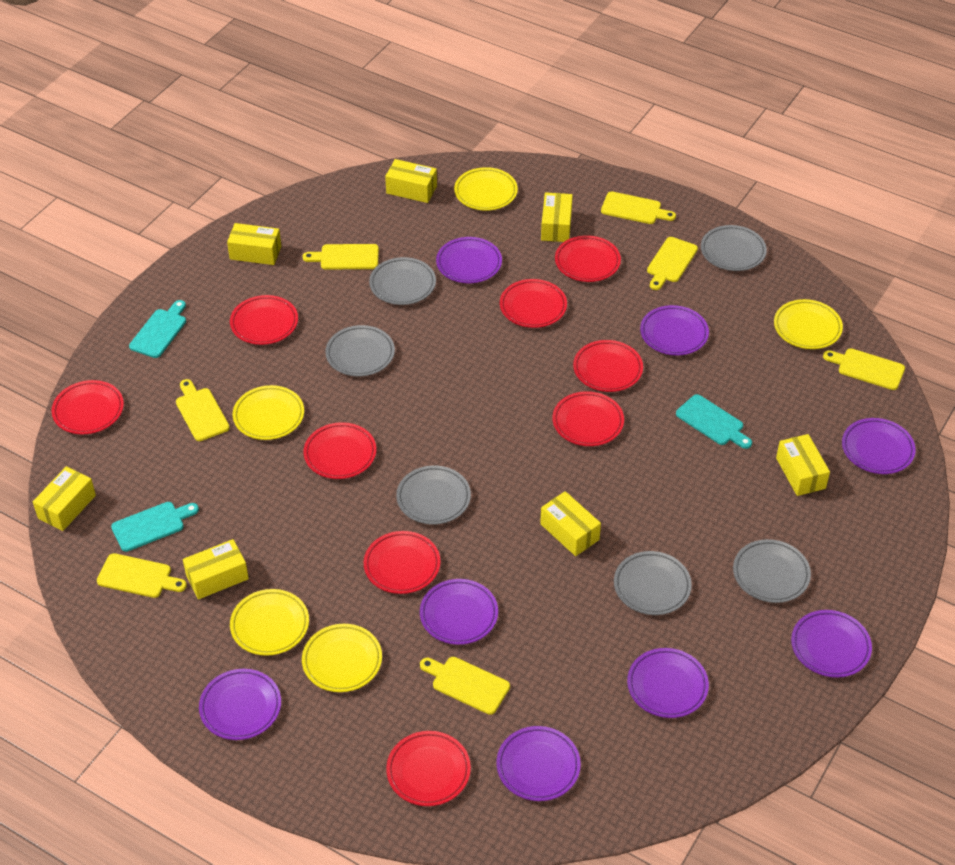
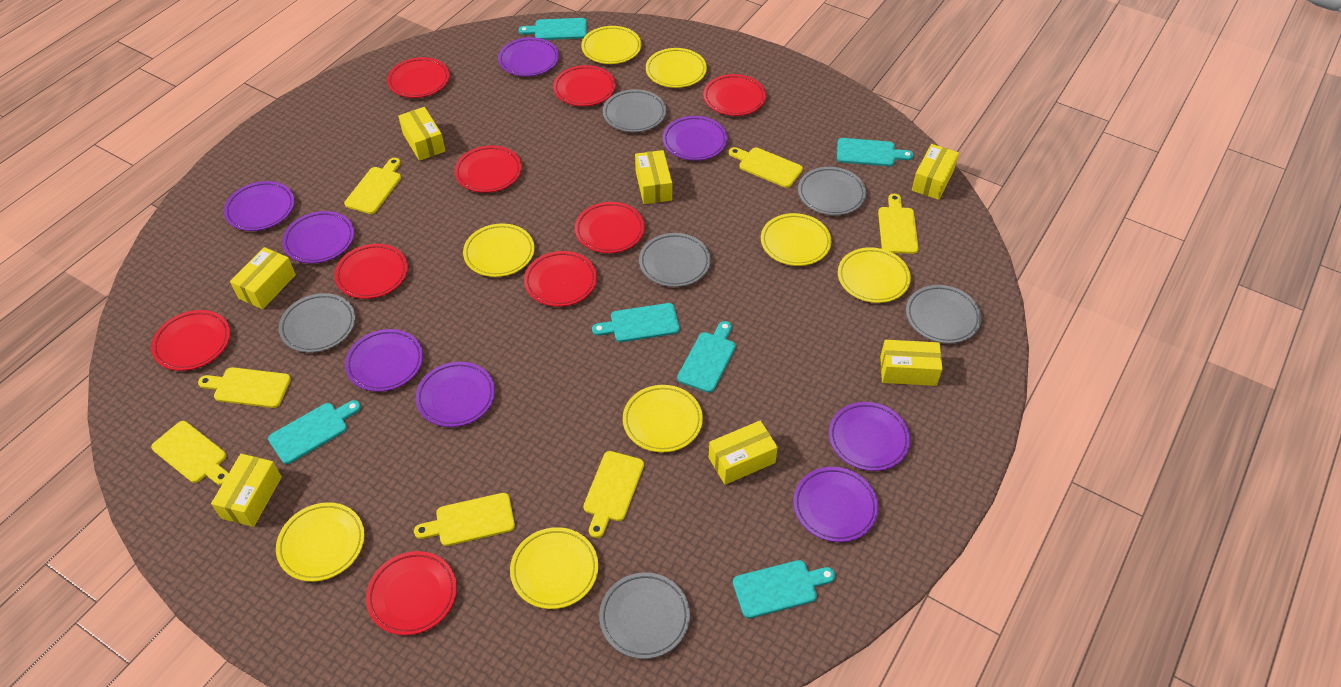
turquoise cutting board: 3 -> 6
yellow plate: 5 -> 8

